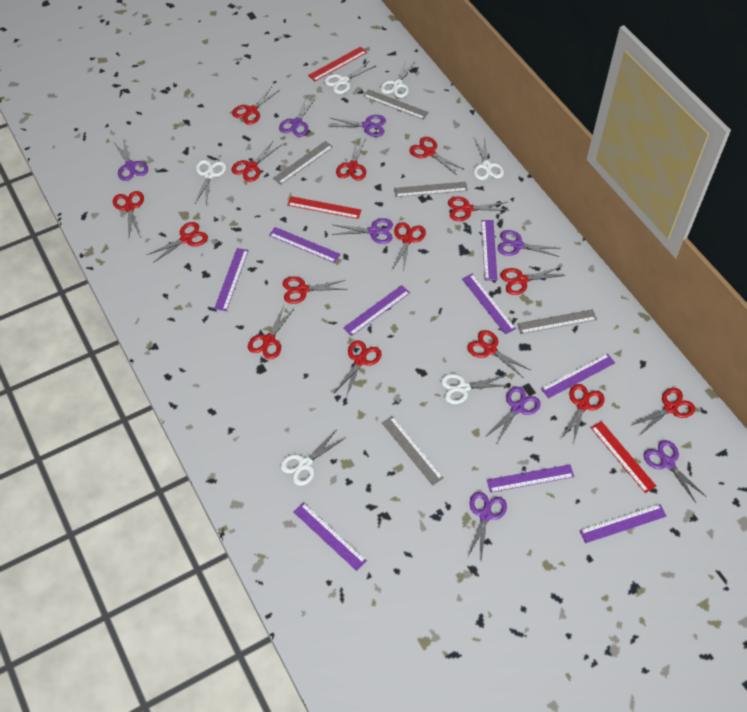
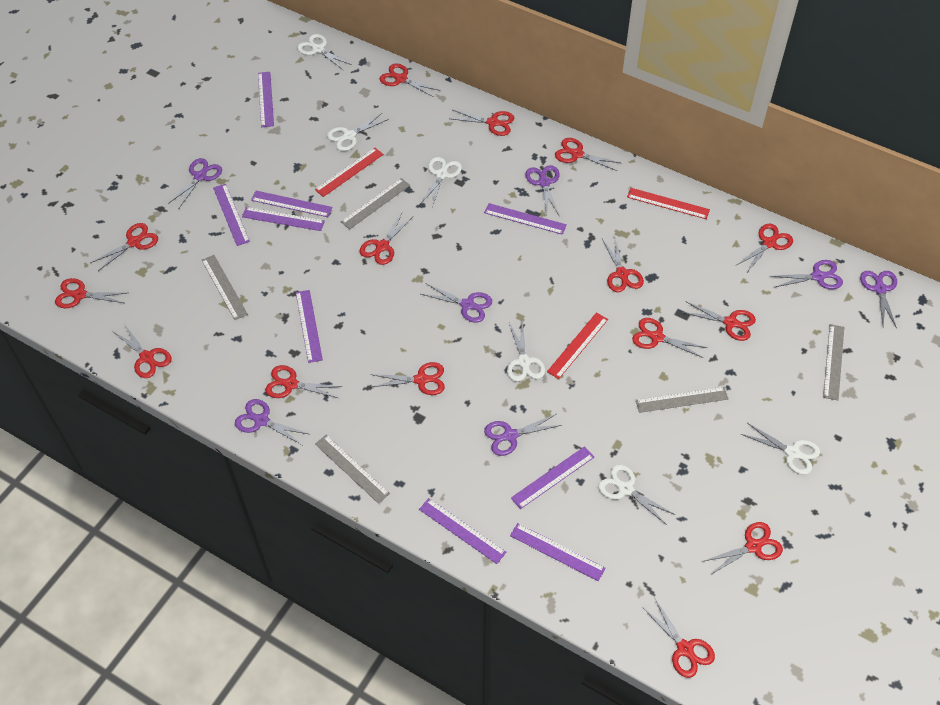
purple scissors: 8 -> 7

